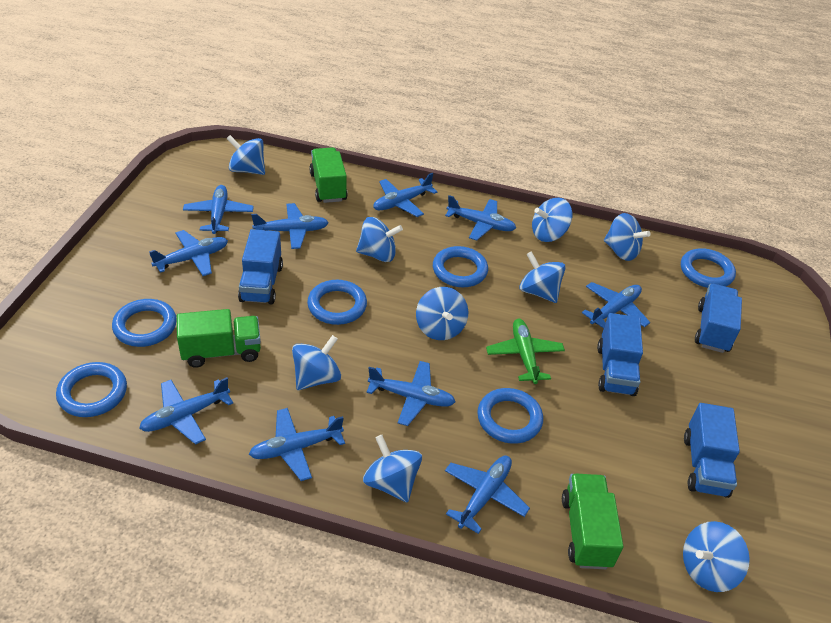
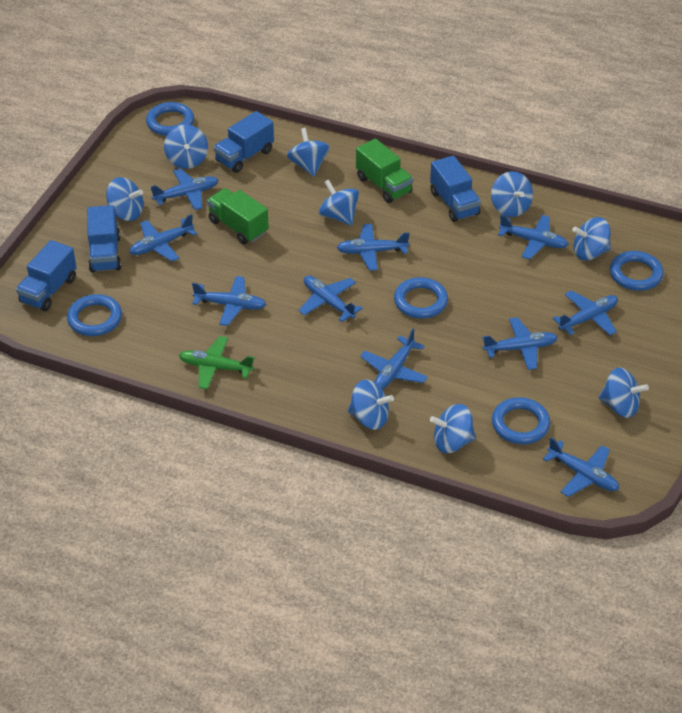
blue ring: 6 -> 5
green truck: 3 -> 2

